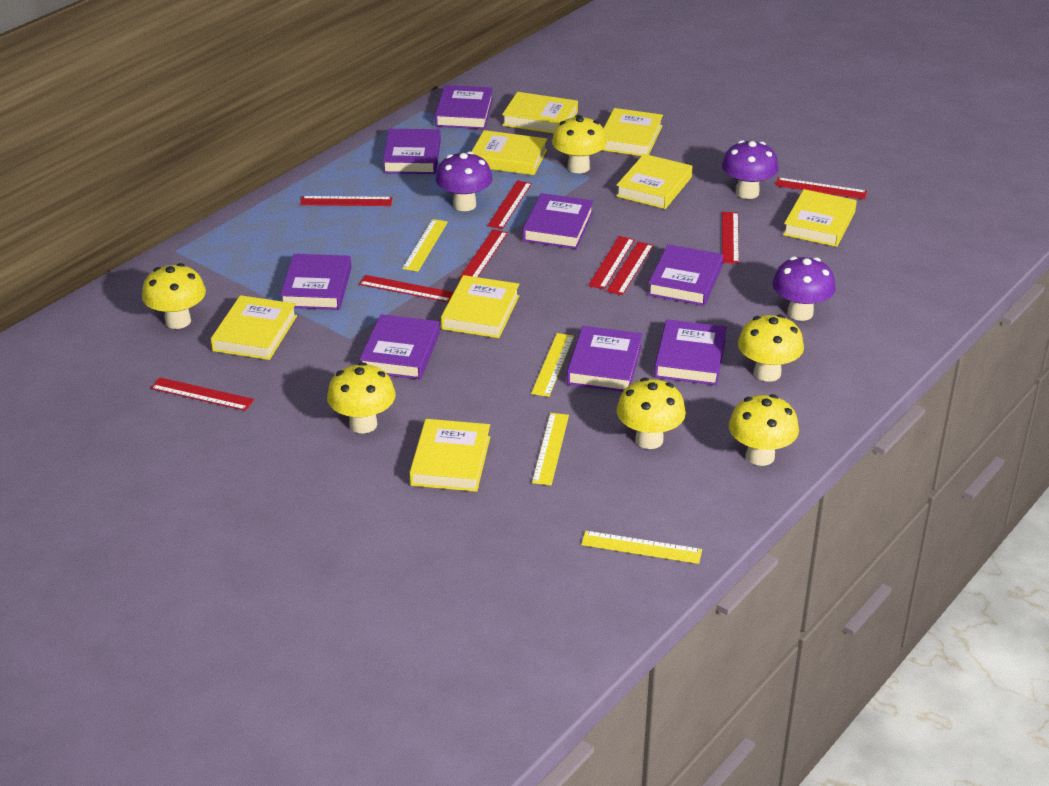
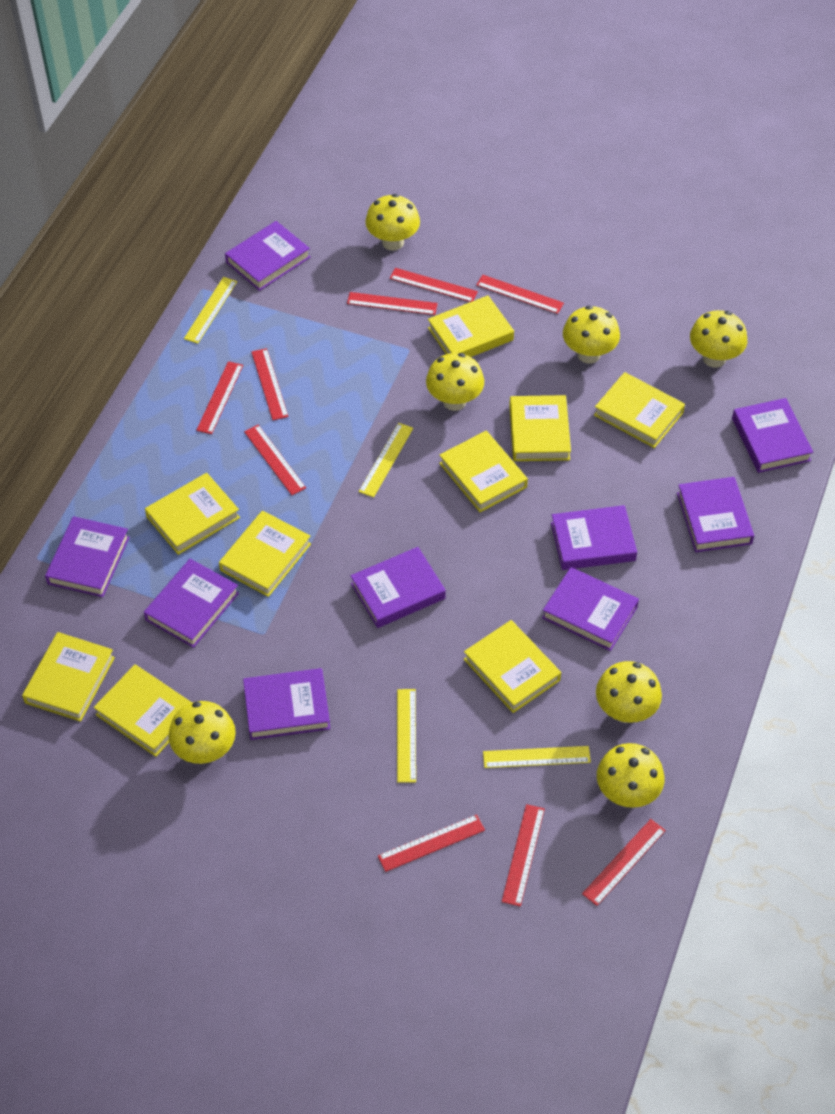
purple book: 8 -> 9
purple mushroom: 3 -> 0
yellow book: 8 -> 9
yellow mushroom: 6 -> 7

